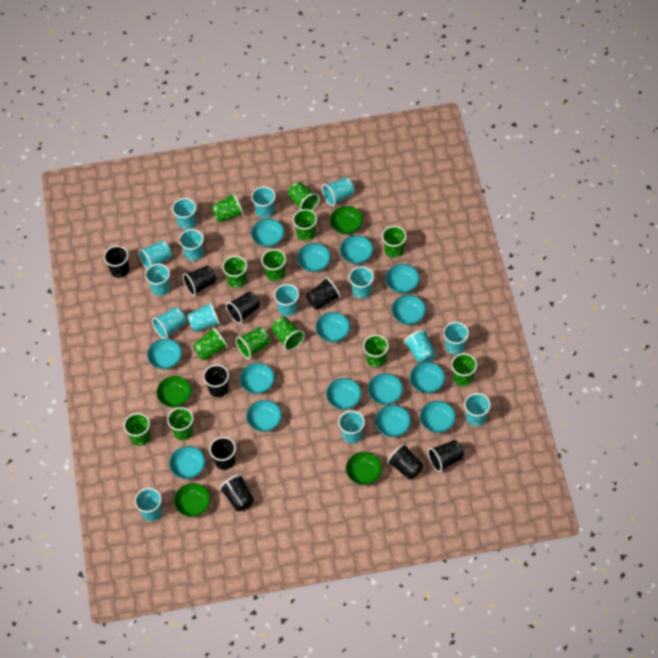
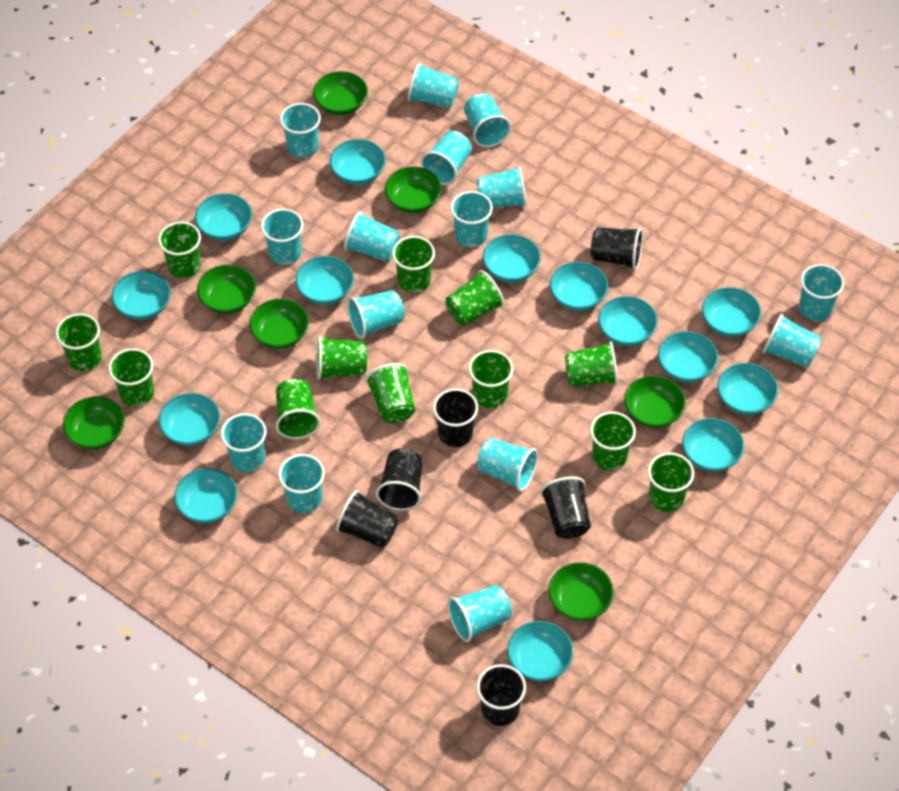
black cup: 9 -> 6
green bowl: 4 -> 7
green cup: 13 -> 12
turquoise bowl: 15 -> 14

